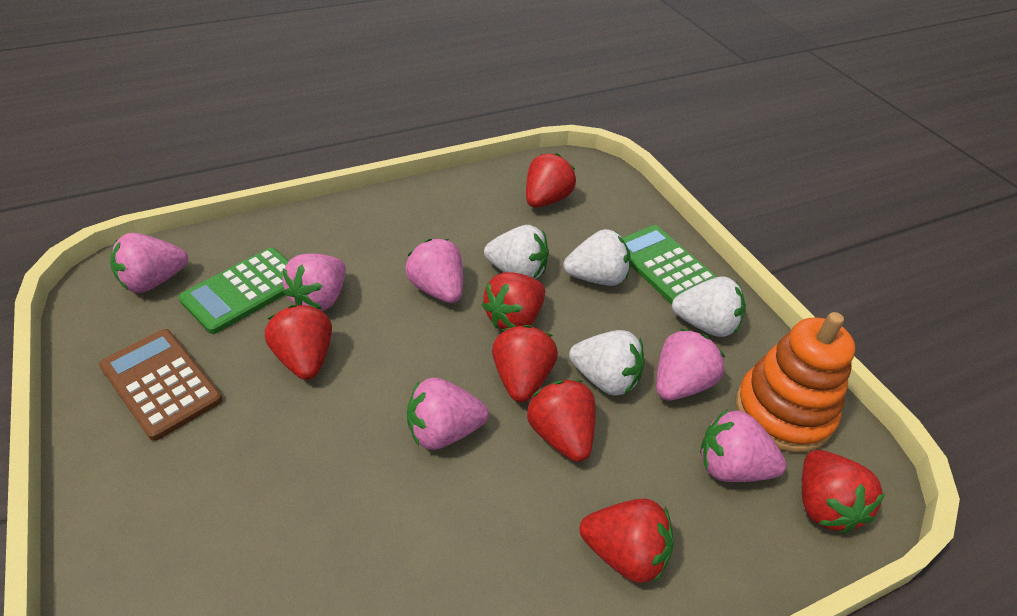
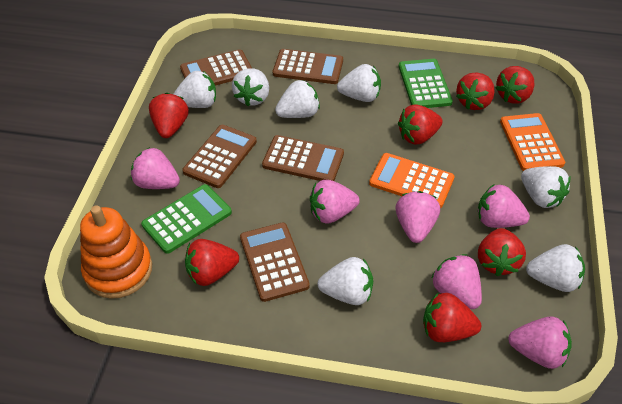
brown calculator: 1 -> 5
orange calculator: 0 -> 2
white strawberry: 4 -> 7

